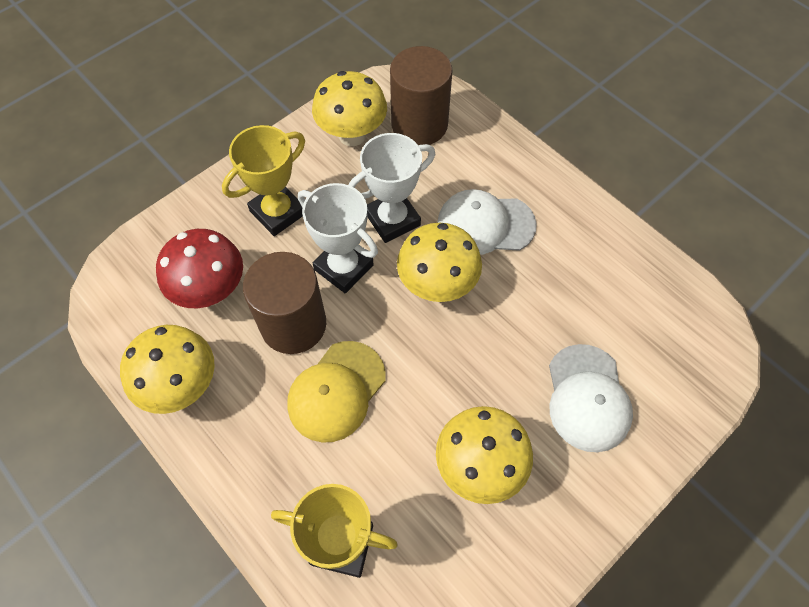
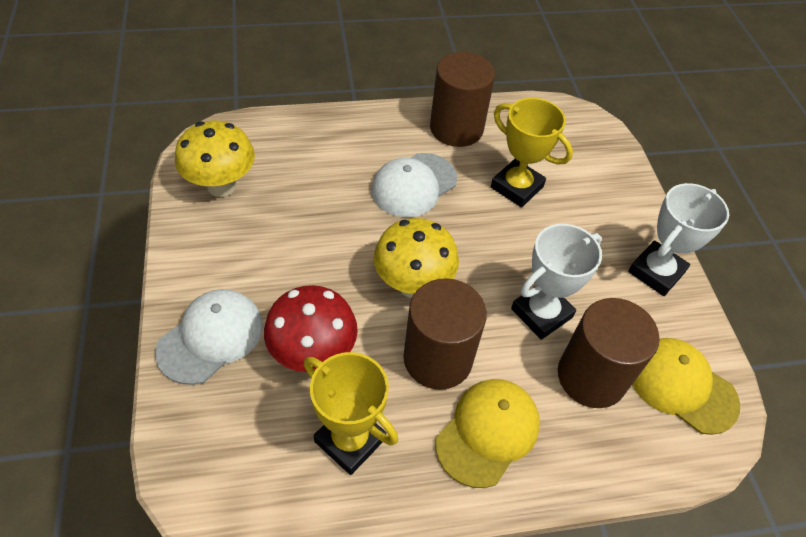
brown cylinder: 2 -> 3
yellow cap: 1 -> 2
yellow mushroom: 4 -> 2

